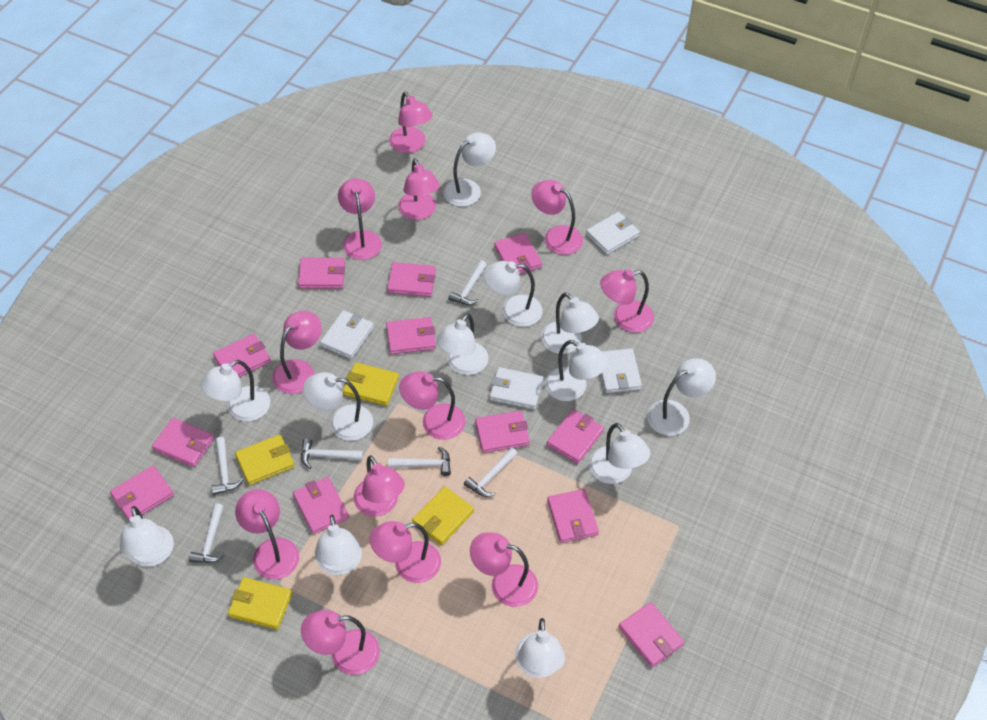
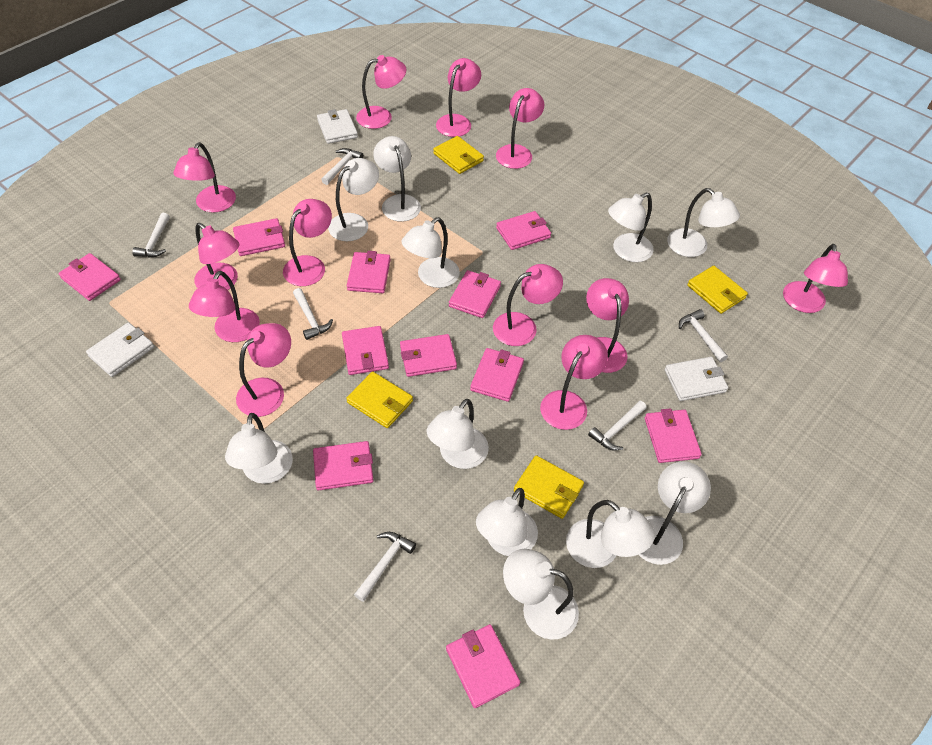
pink wallet: 12 -> 11
white lamp: 12 -> 11
white wallet: 4 -> 3

